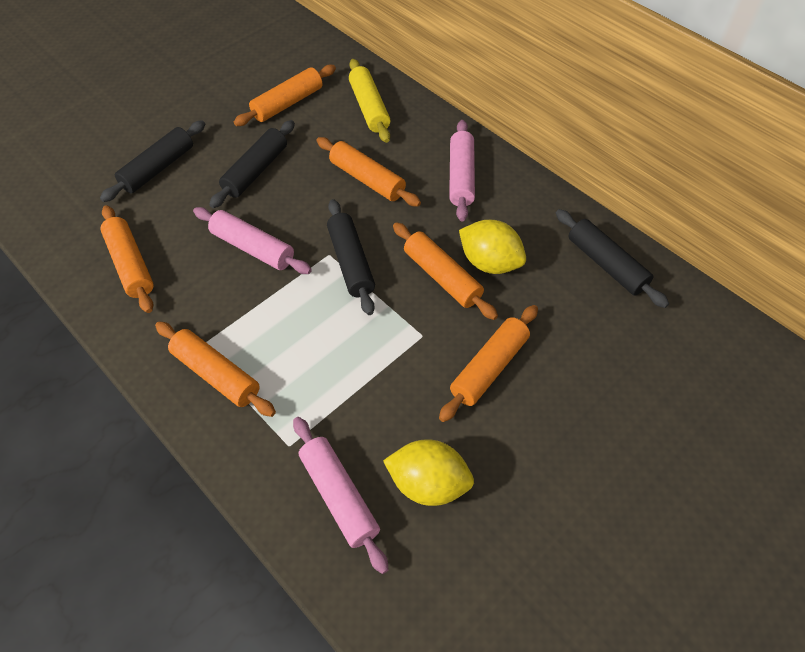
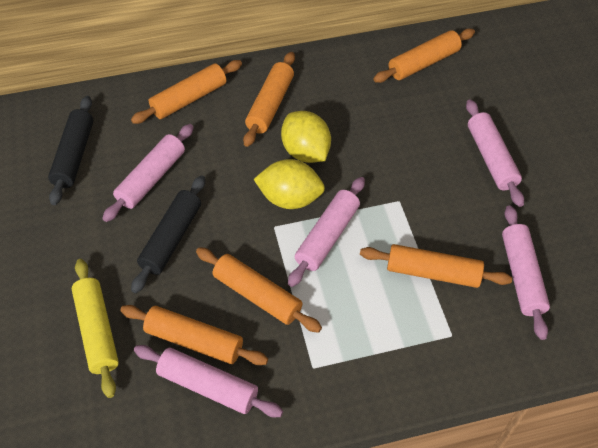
black rolling pin: 4 -> 2
pink rolling pin: 3 -> 5

